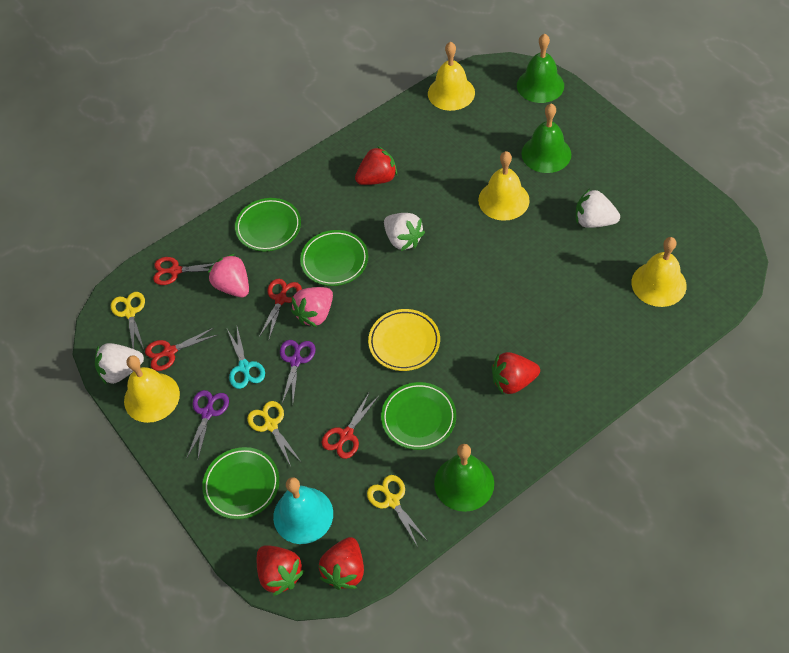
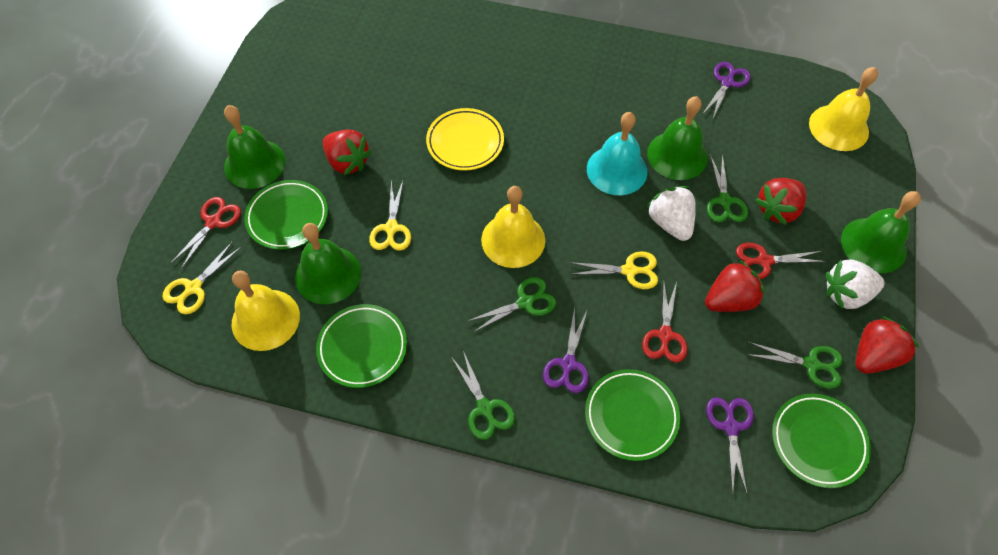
green bell: 3 -> 4
green scissors: 0 -> 4
pink strawberry: 2 -> 0
purple scissors: 2 -> 3
red scissors: 4 -> 3
turquoise scissors: 1 -> 0
white strawberry: 3 -> 2
yellow bell: 4 -> 3

